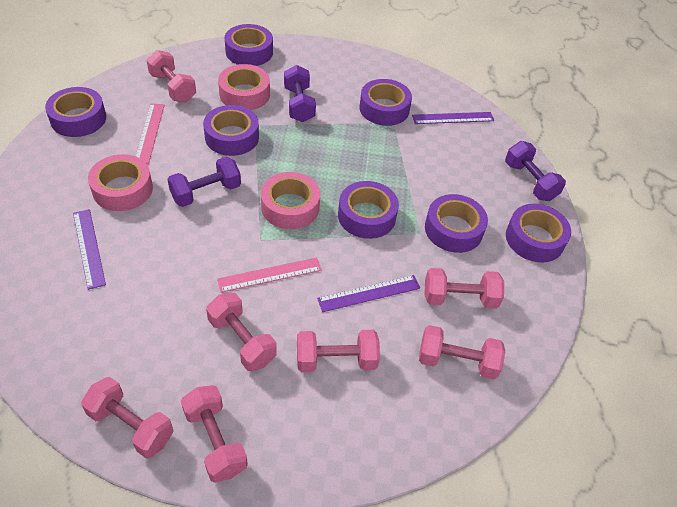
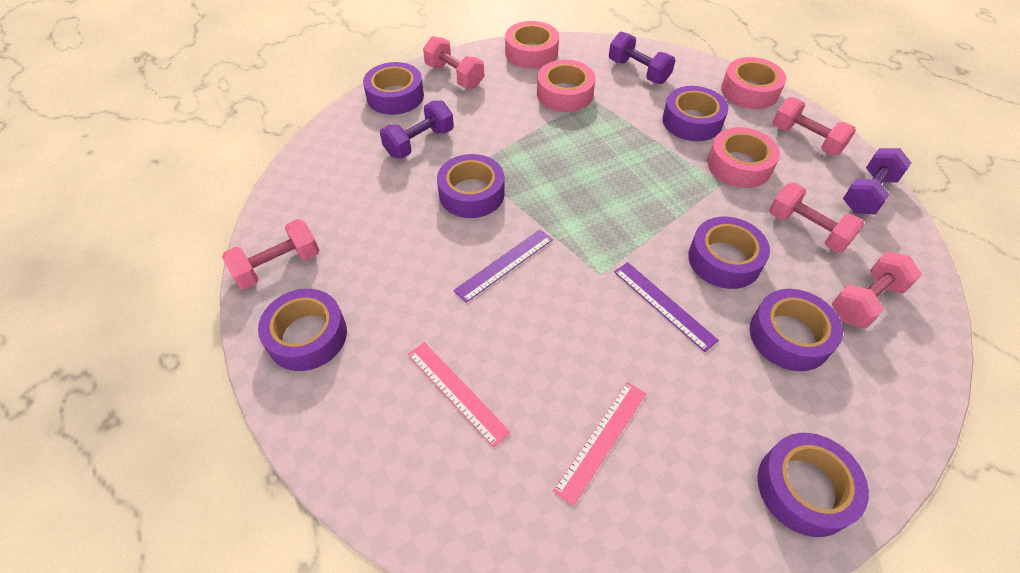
pink dumbbell: 7 -> 5
pink tape: 3 -> 4
purple ruler: 3 -> 2

